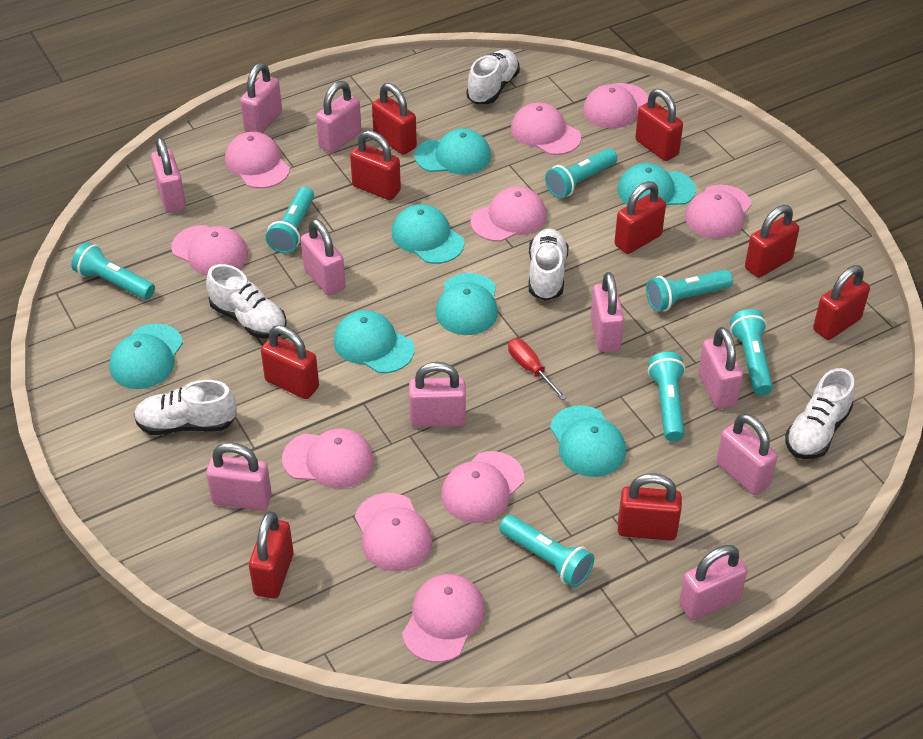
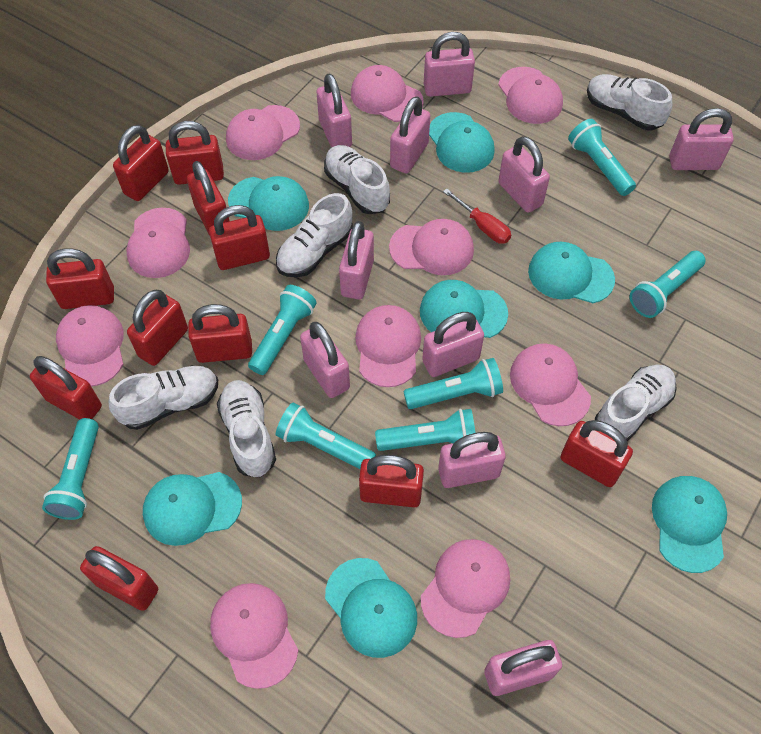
red padlock: 9 -> 11
white shoe: 5 -> 6

